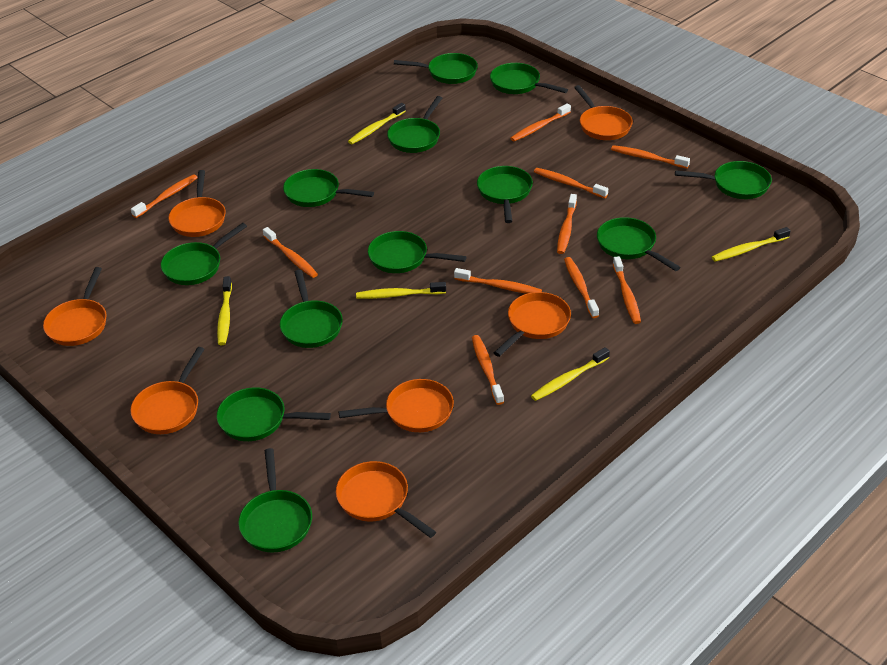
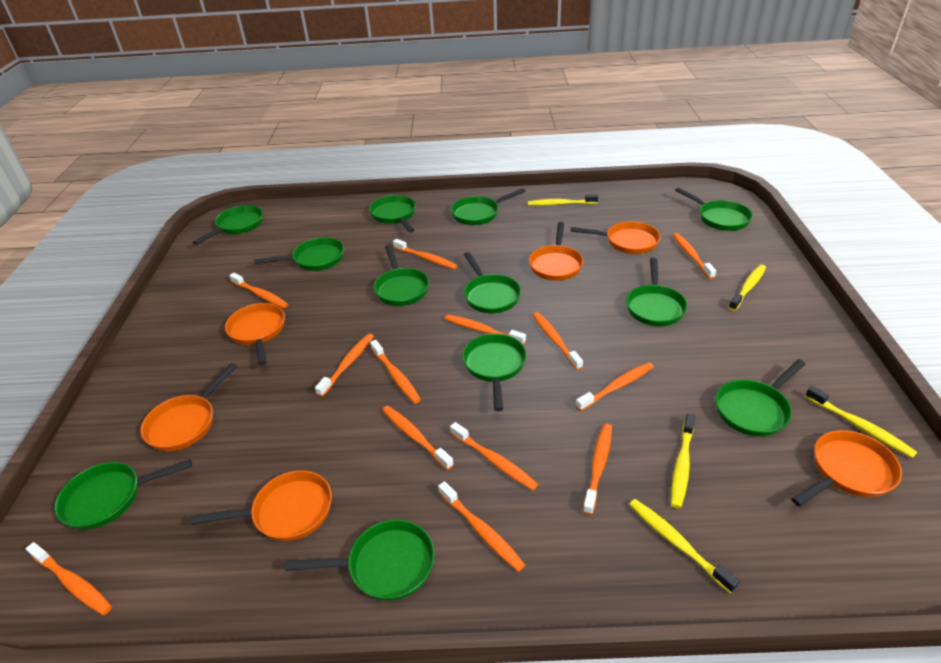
orange pan: 7 -> 6
orange toothbrush: 10 -> 13

